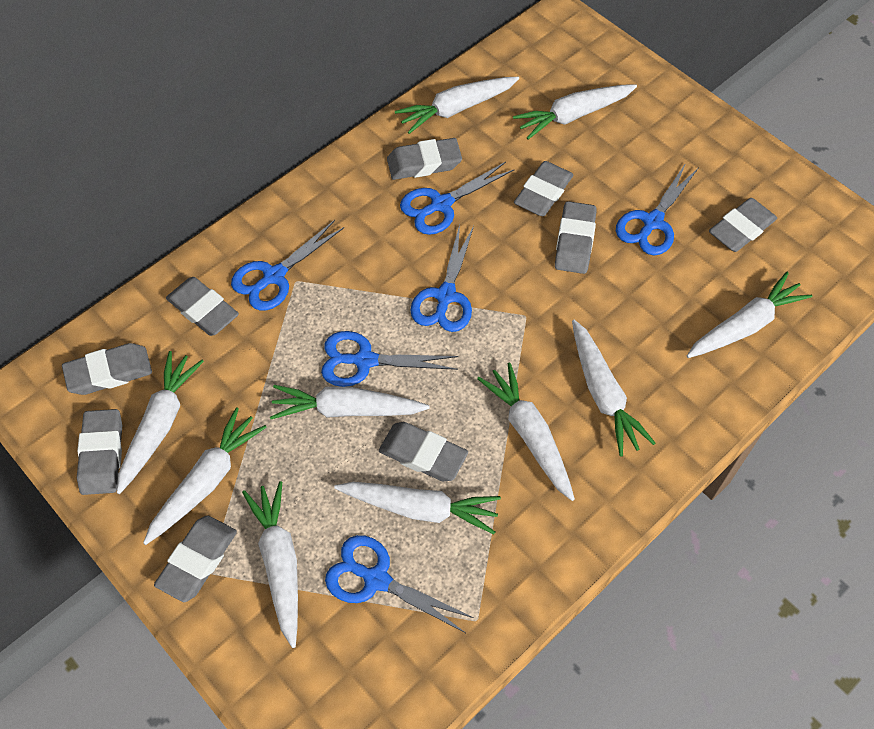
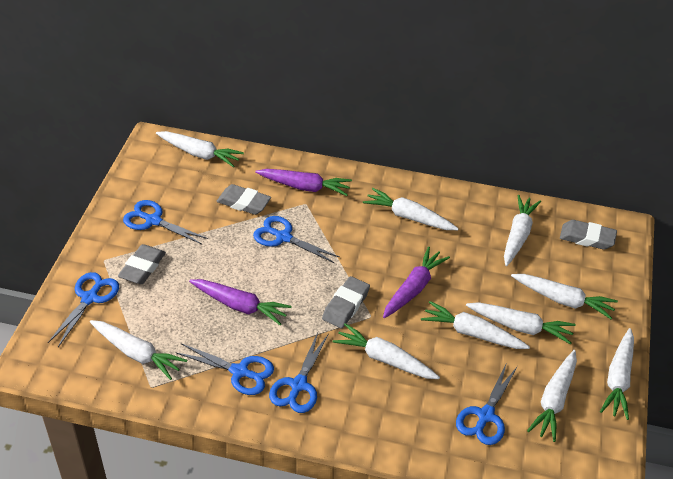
grey eraser: 9 -> 4
purple carrot: 0 -> 3

